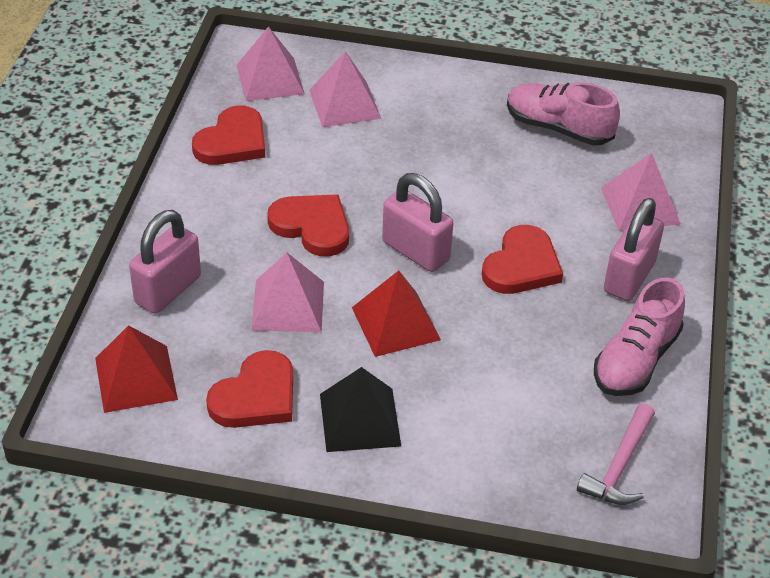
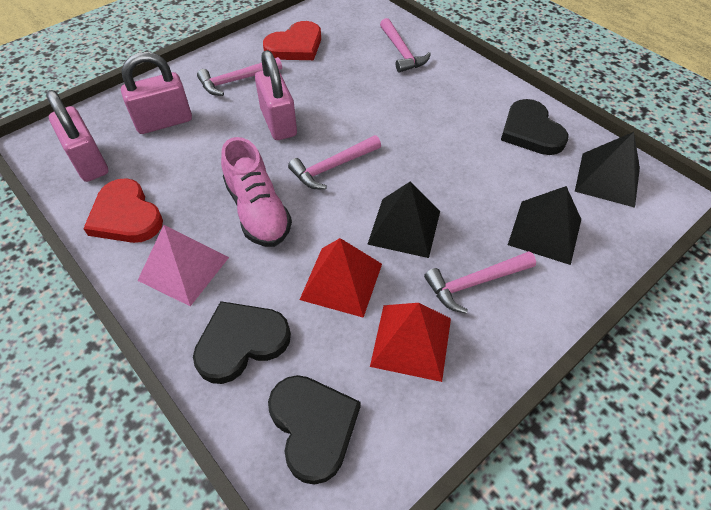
black heart: 0 -> 3
black pyramid: 1 -> 3
pink hammer: 1 -> 4
pink pyramid: 4 -> 1
pink shoe: 2 -> 1
red heart: 4 -> 2

